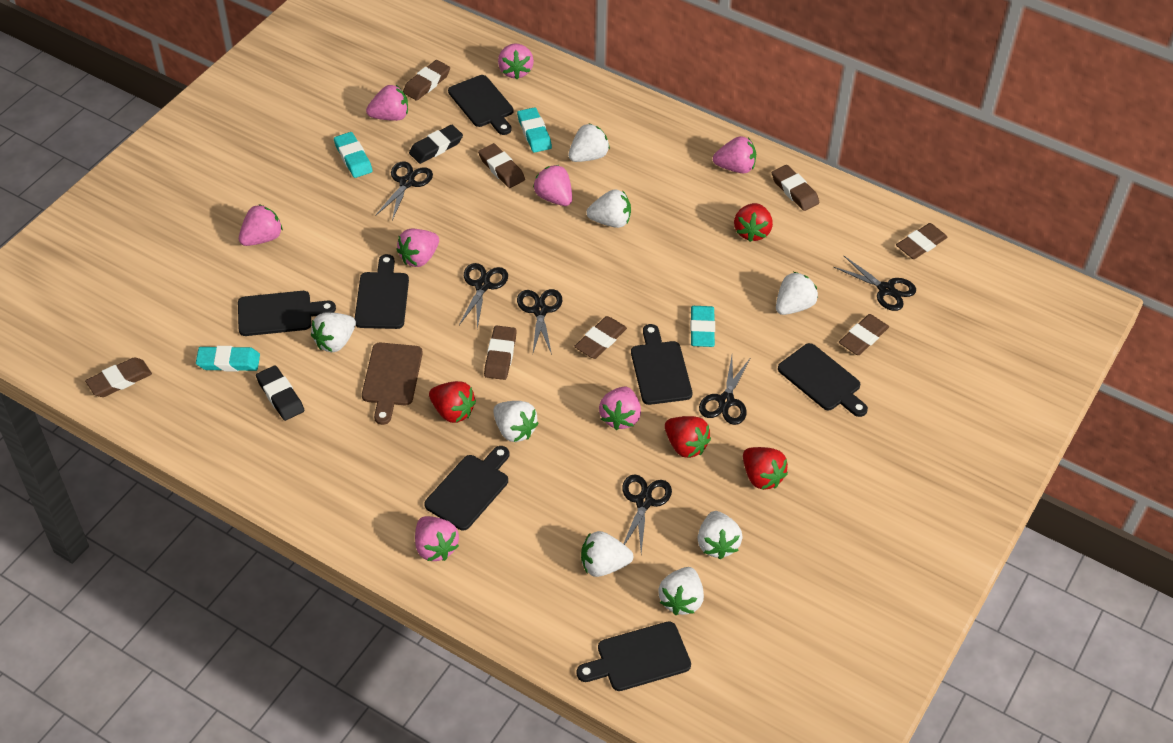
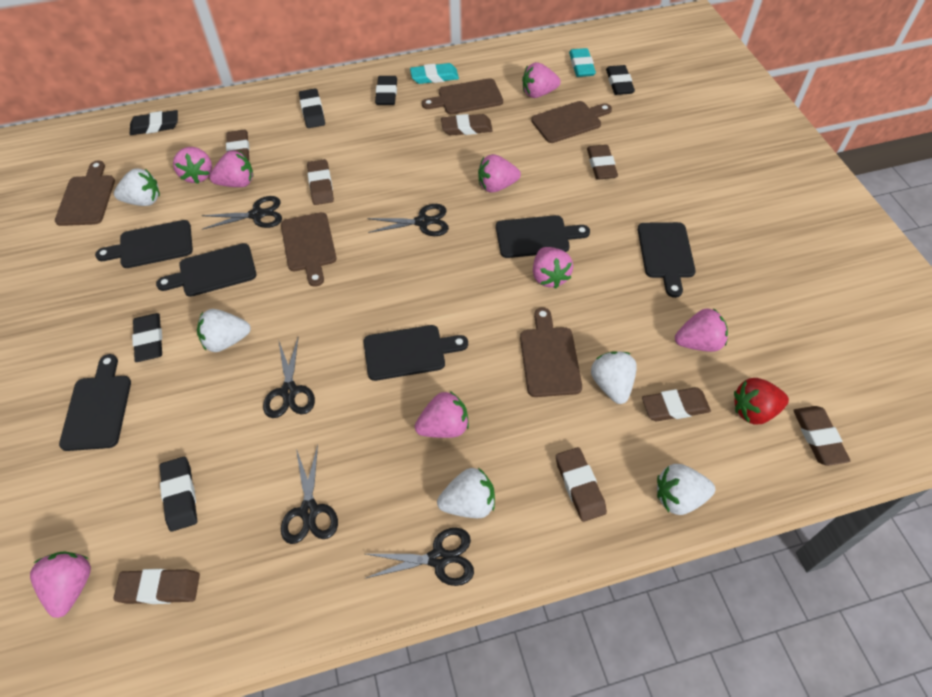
black cutting board: 7 -> 6
black eraser: 2 -> 6
black scissors: 6 -> 5
brown cutting board: 1 -> 5
red strawberry: 4 -> 1
turquoise eraser: 4 -> 2
white strawberry: 8 -> 5

